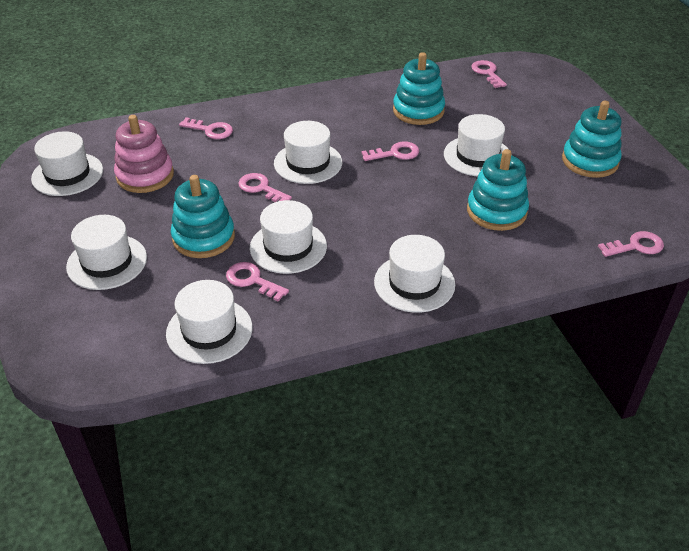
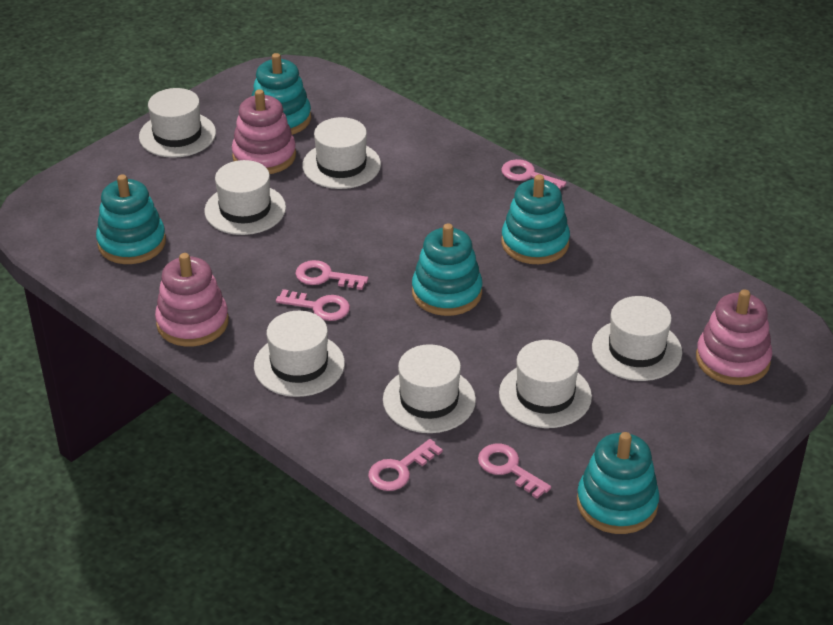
pink key: 6 -> 5
pink stacking toy: 1 -> 3
turquoise stacking toy: 4 -> 5

